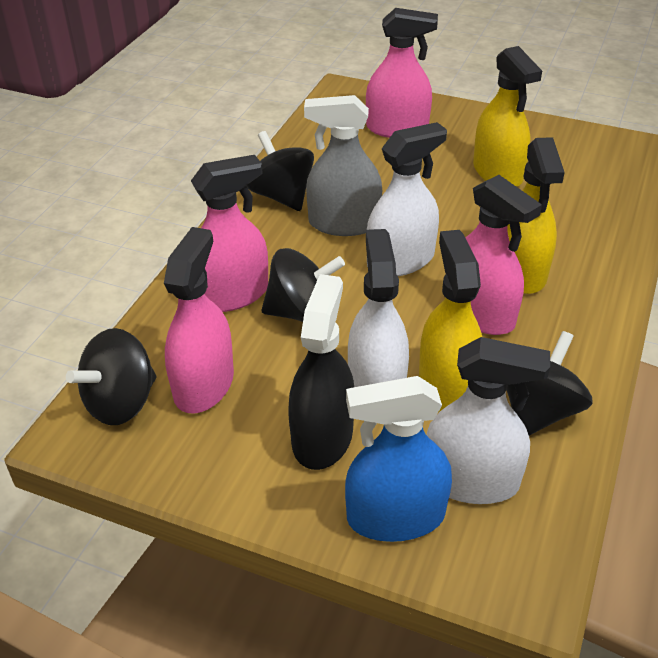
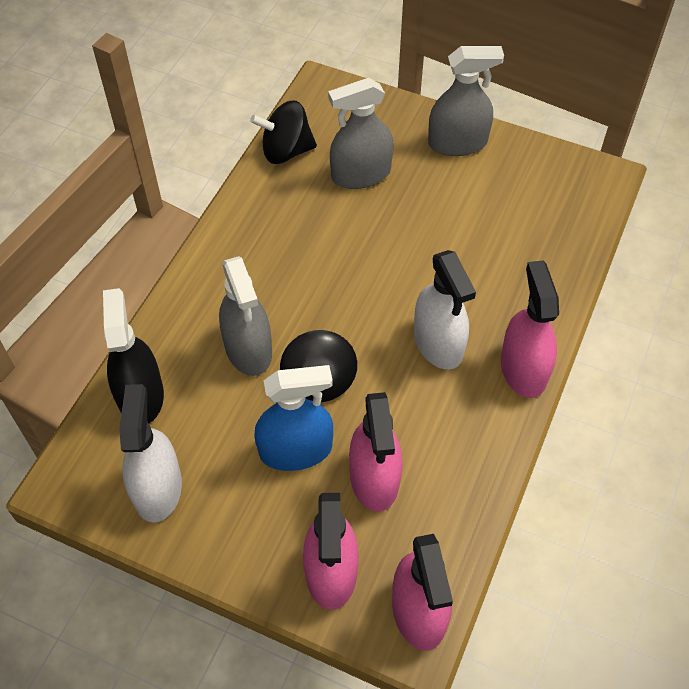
black spinning top: 4 -> 2
grey spray bottle: 1 -> 3
white spray bottle: 3 -> 2
yellow spray bottle: 3 -> 0

